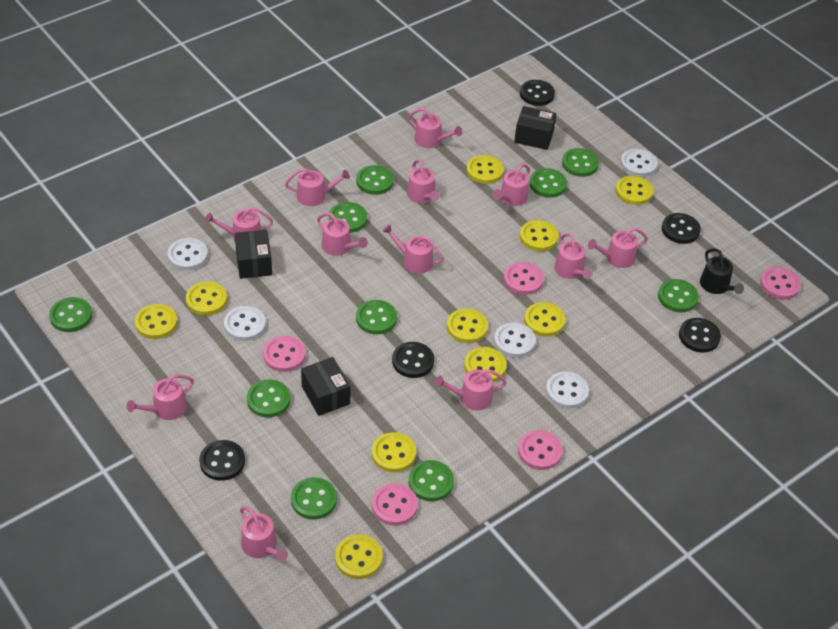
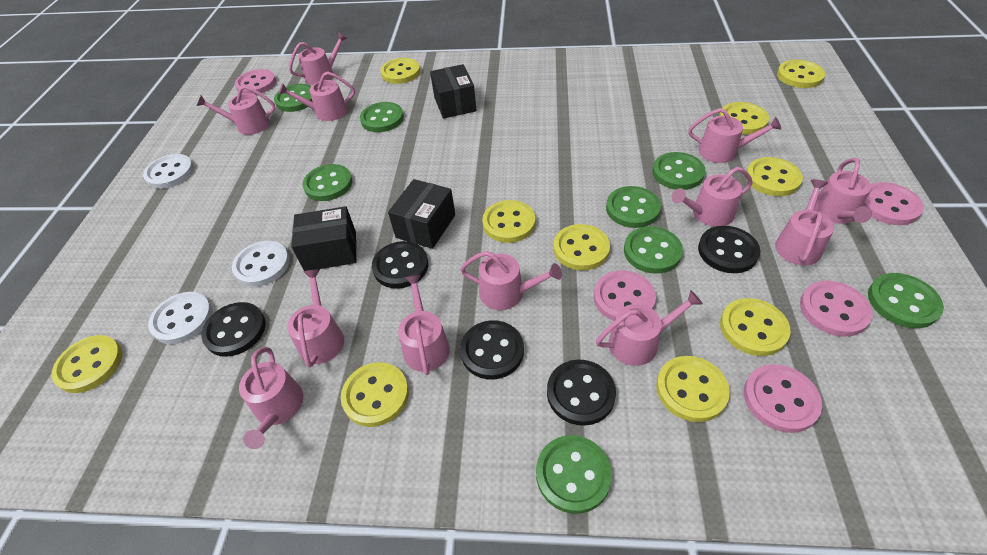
black watering can: 1 -> 0
green button: 10 -> 8
white button: 5 -> 3

